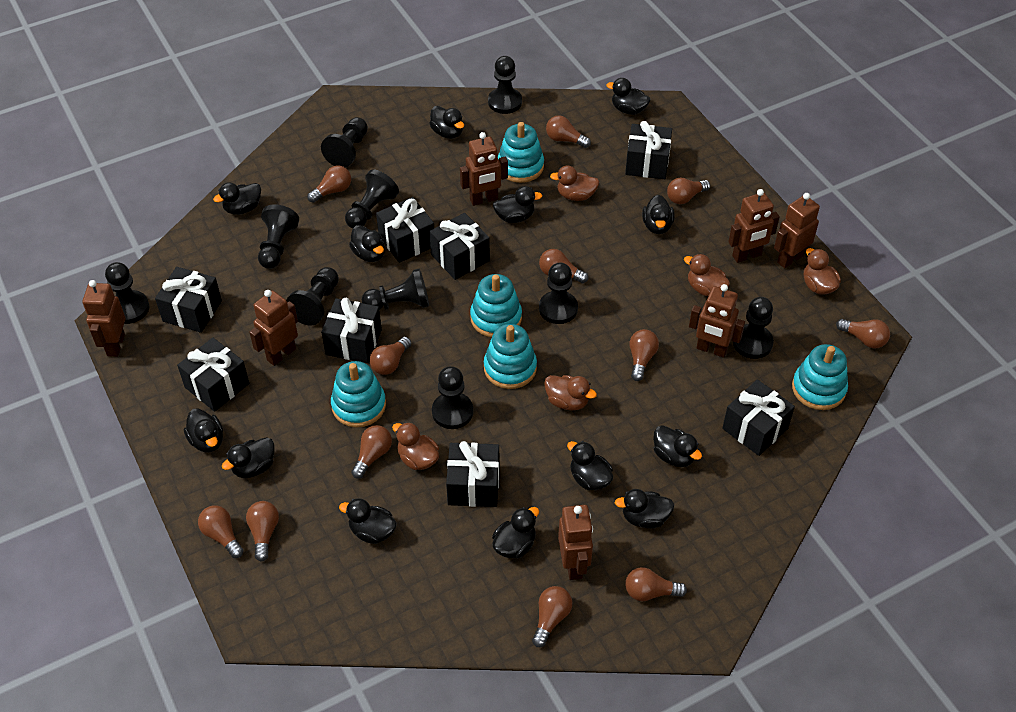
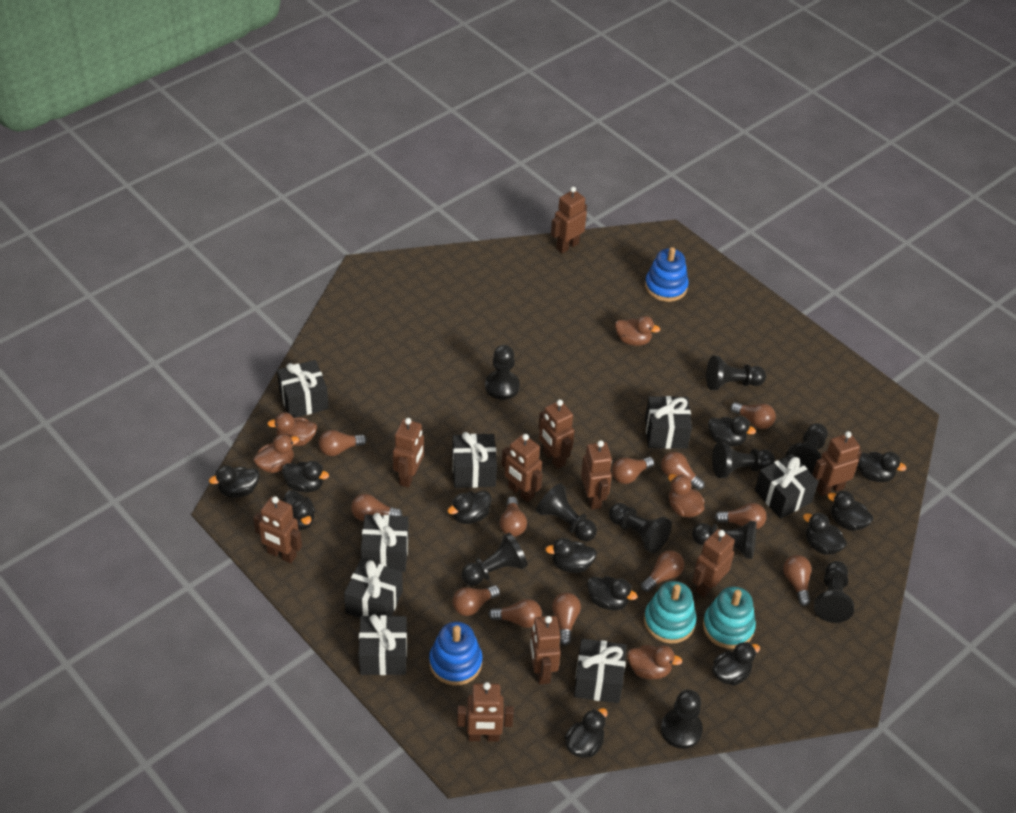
black duck: 13 -> 12
blue stacking toy: 0 -> 2
brown robot: 7 -> 10
turquoise stacking toy: 5 -> 2

